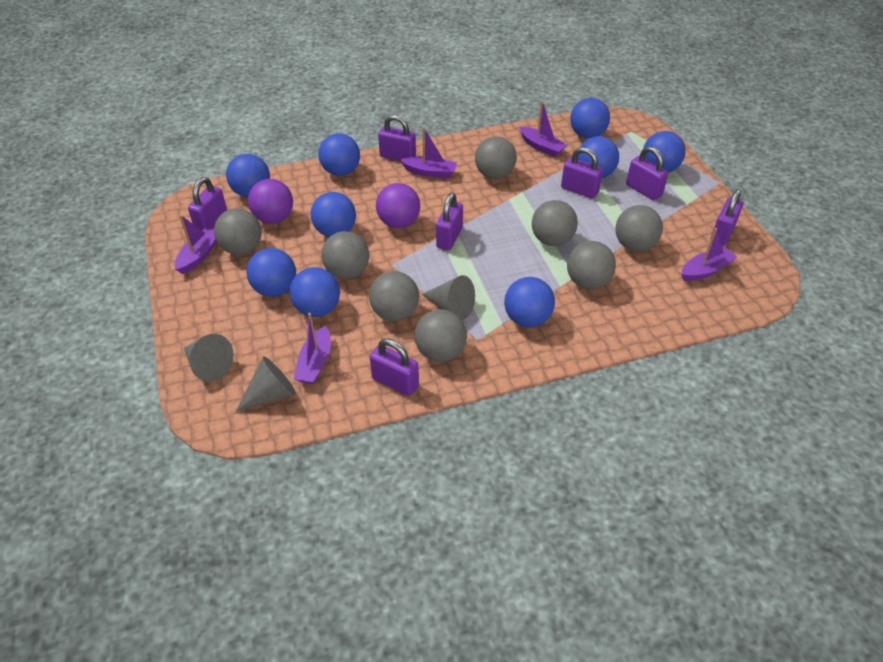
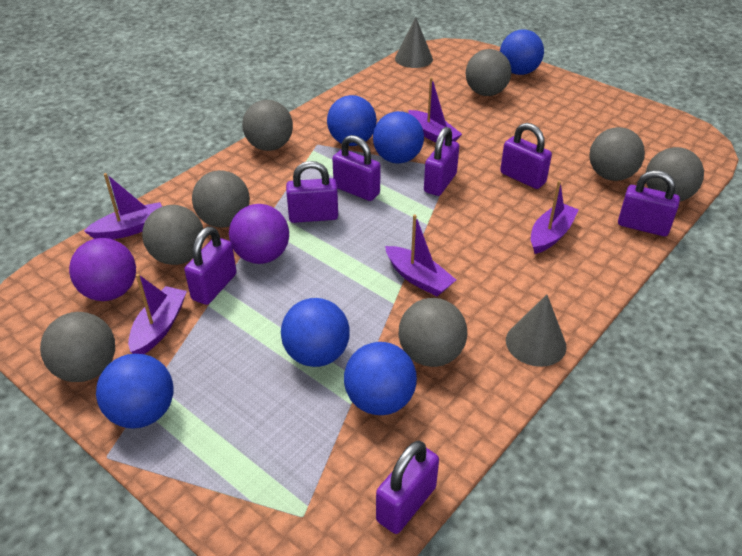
blue ball: 9 -> 6
grey cone: 3 -> 2

